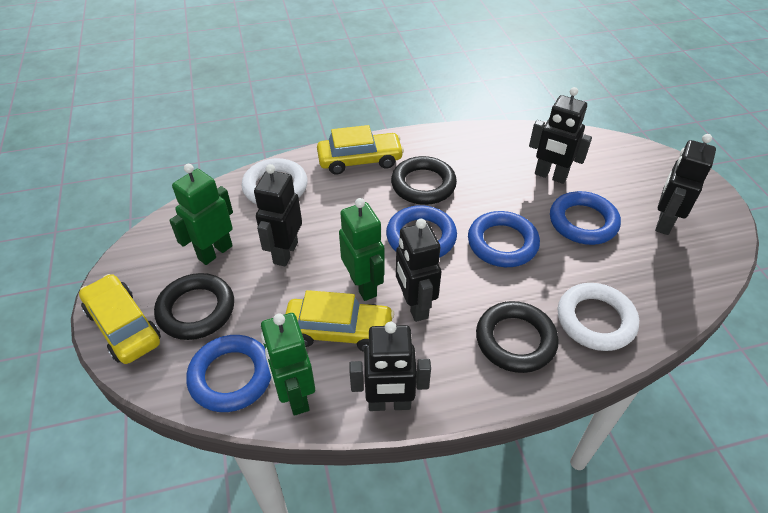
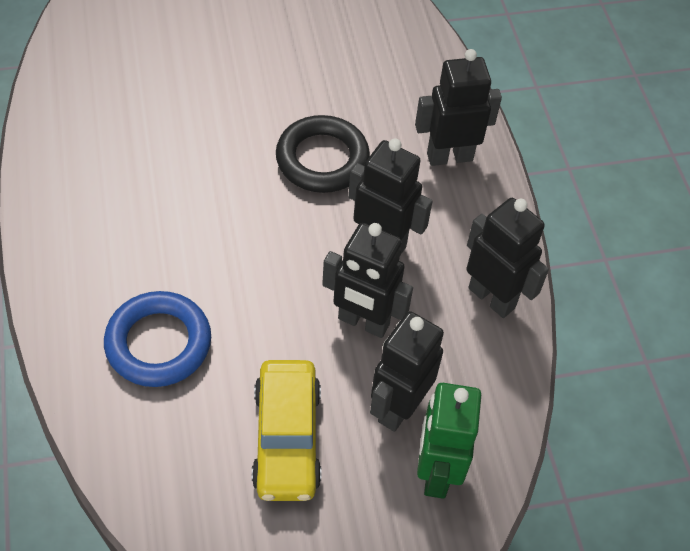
black ring: 3 -> 1
blue ring: 4 -> 1
green robot: 3 -> 1
white ring: 2 -> 0
yellow car: 3 -> 1

